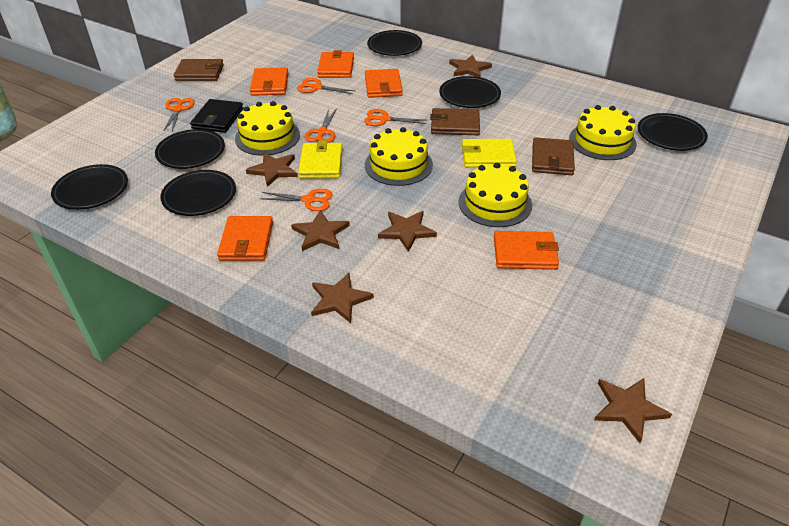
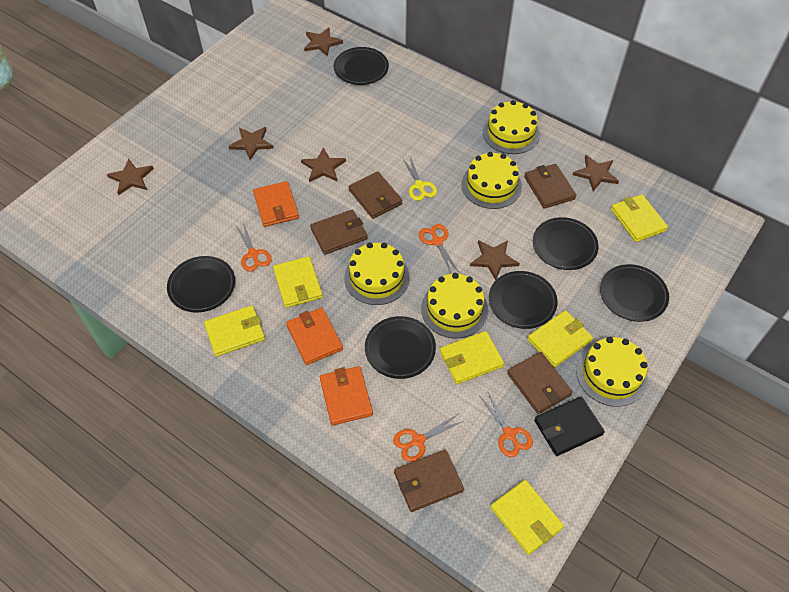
brown wallet: 3 -> 5
orange scissors: 5 -> 4
orange wallet: 5 -> 3
yellow cake: 4 -> 5
yellow scissors: 0 -> 1
yellow wallet: 2 -> 6

